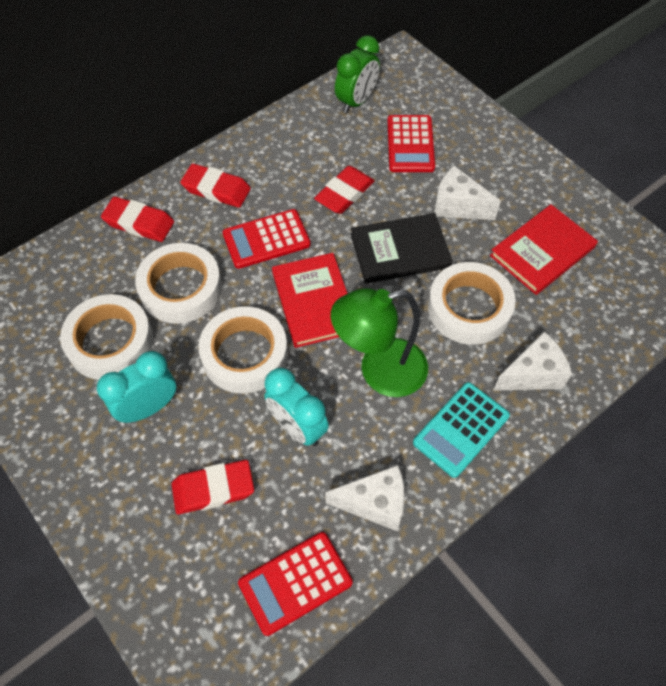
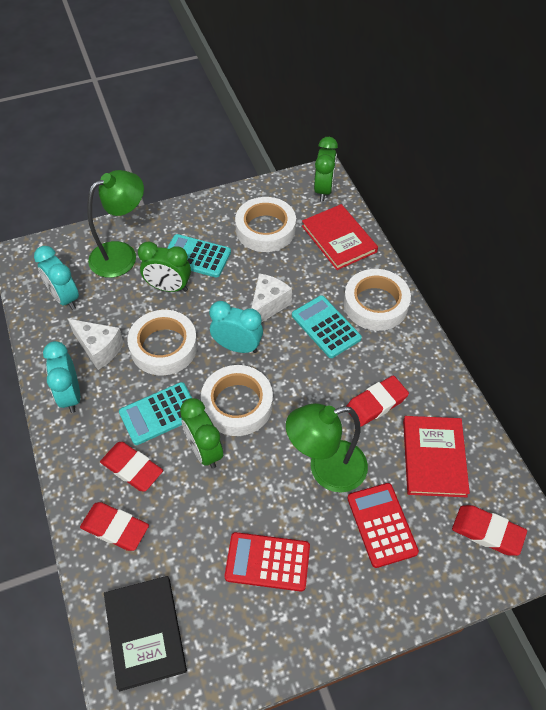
green clock: 1 -> 3
green lamp: 1 -> 2
red calculator: 3 -> 2
turquoise calculator: 1 -> 3
turquoise clock: 2 -> 3
white cheese: 3 -> 2

